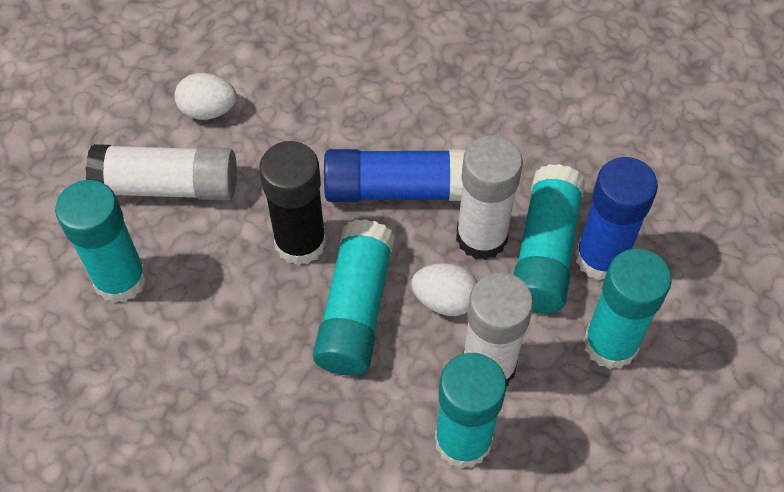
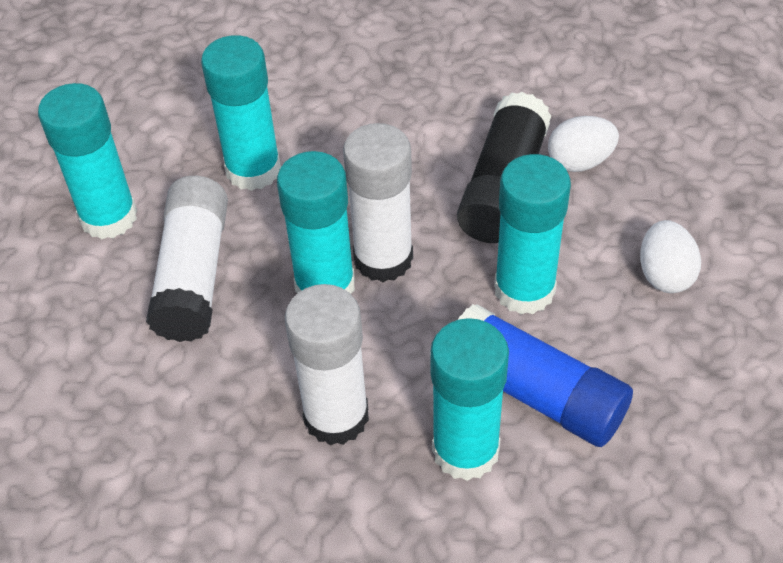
blue glue stick: 2 -> 1

